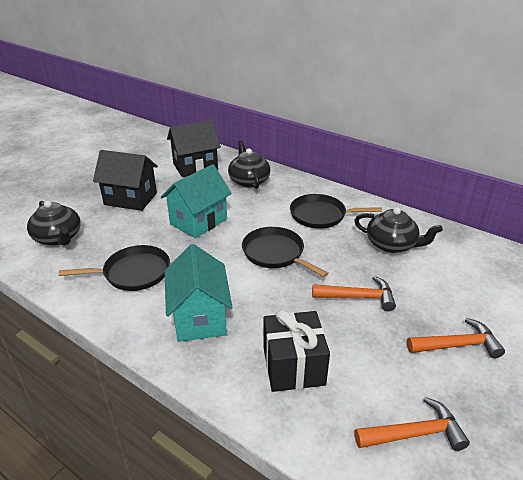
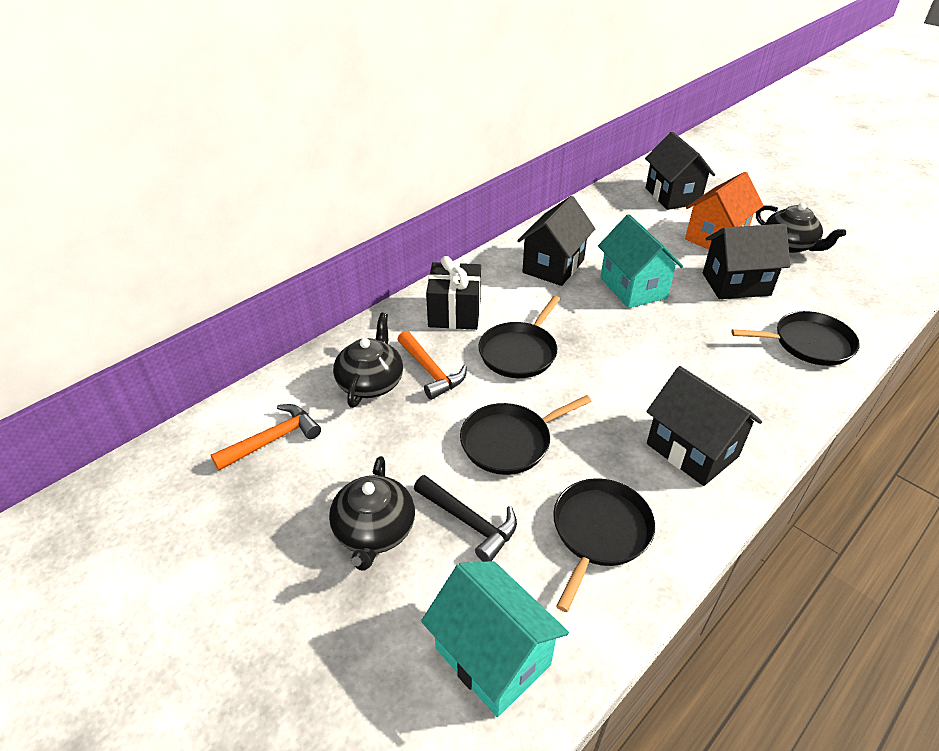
black hammer: 0 -> 1
black house: 2 -> 4
black pan: 3 -> 4
orange hammer: 3 -> 2
orange house: 0 -> 1

